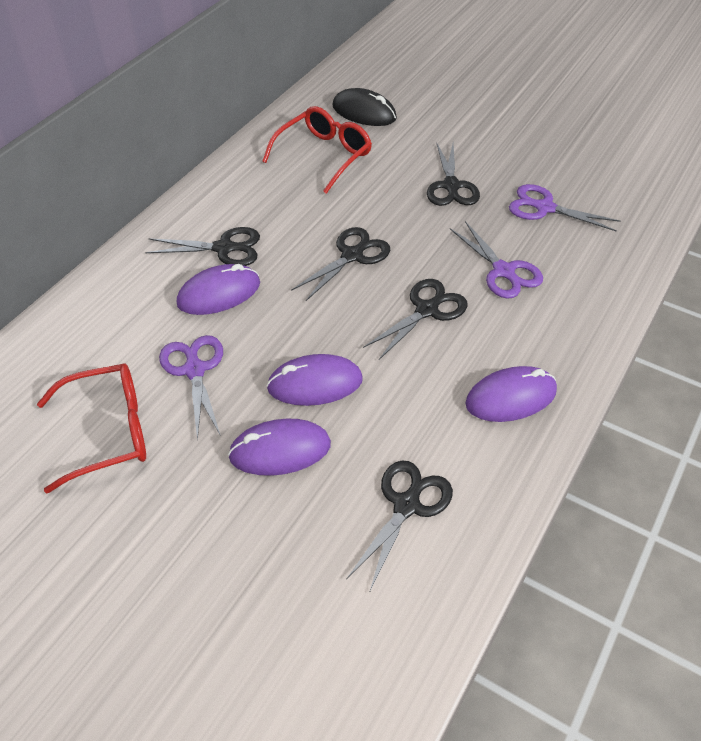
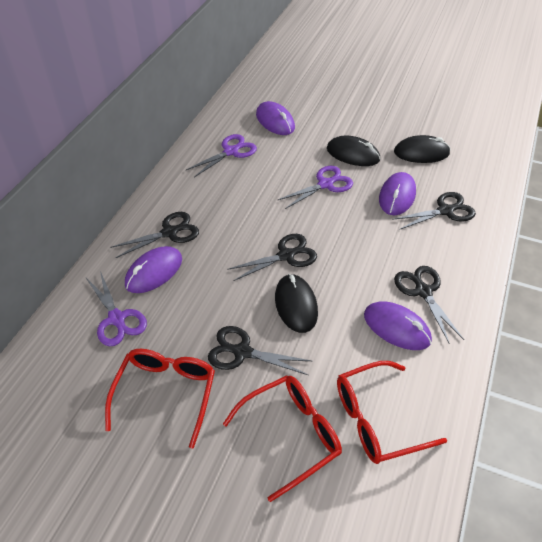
black mouse: 1 -> 3
red glasses: 2 -> 3

